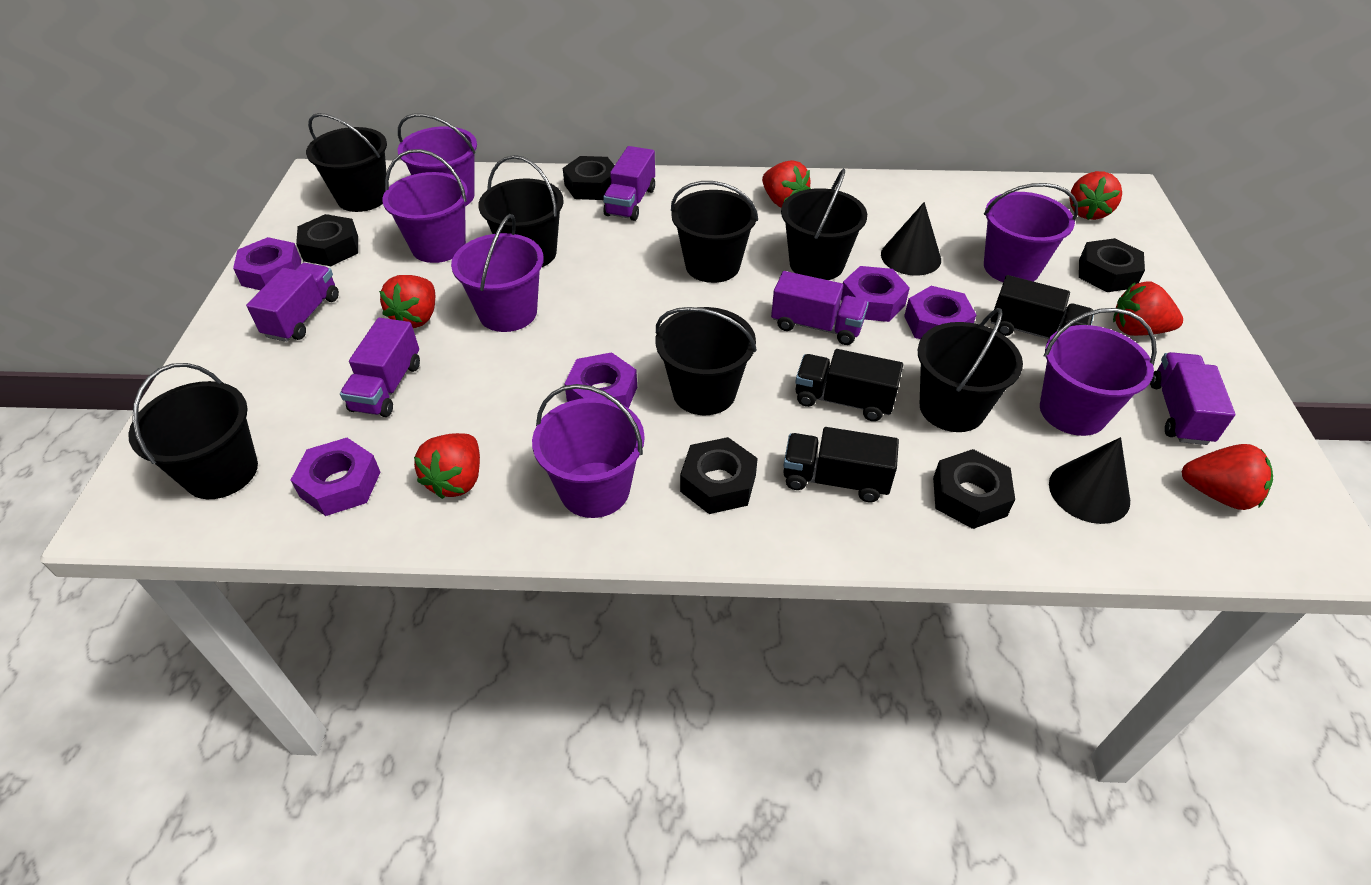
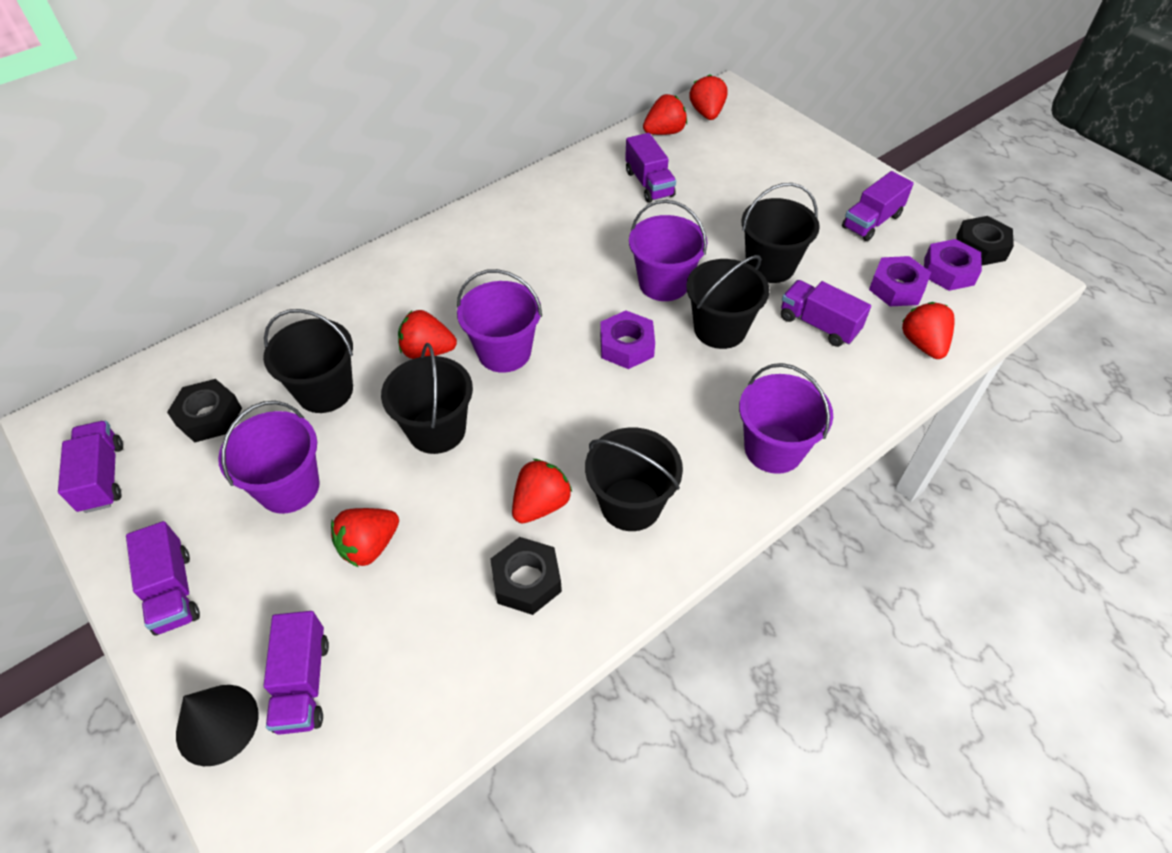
black bucket: 7 -> 5
black cone: 2 -> 1
black nut: 5 -> 3
black truck: 3 -> 0
purple bucket: 6 -> 4
purple nut: 5 -> 3
purple truck: 5 -> 6

